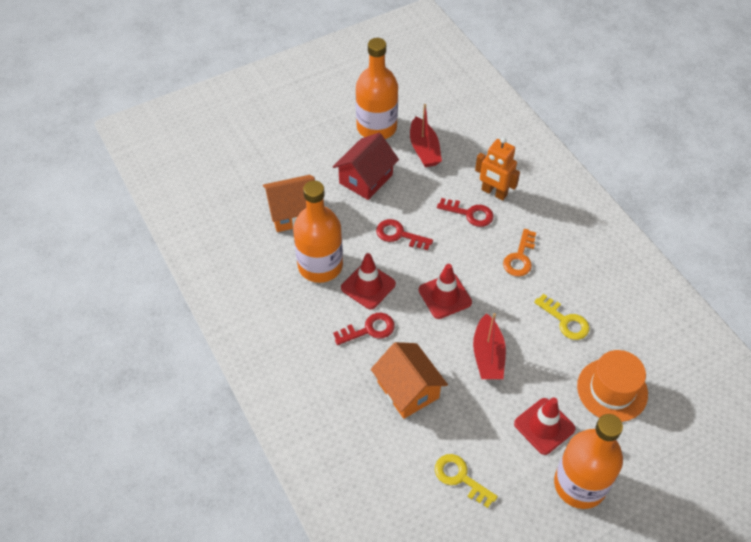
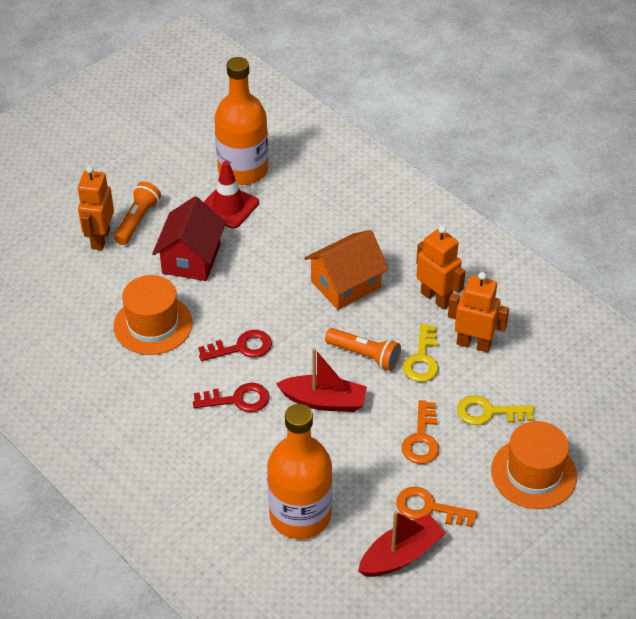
orange bottle: 3 -> 2
orange flashlight: 0 -> 2
orange hat: 1 -> 2
orange house: 2 -> 1
orange key: 1 -> 2
orange robot: 1 -> 3
red key: 3 -> 2
red traffic cone: 3 -> 1

